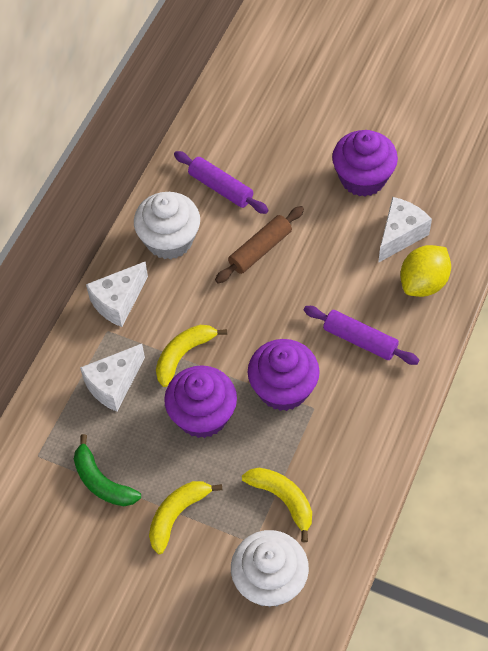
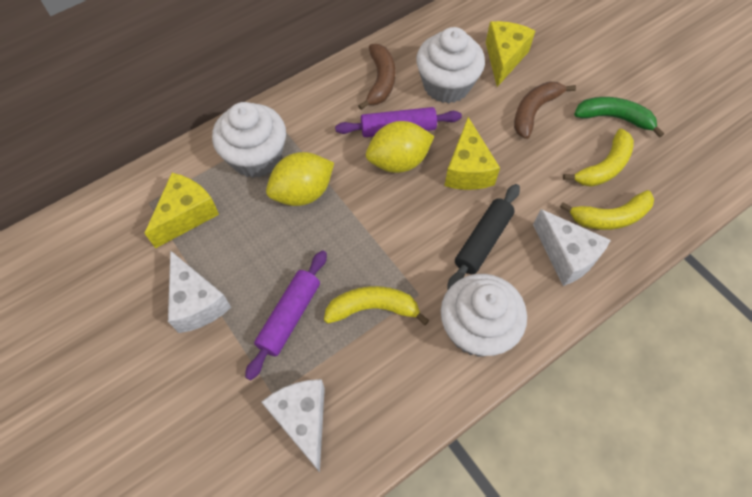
black rolling pin: 0 -> 1
brown banana: 0 -> 2
brown rolling pin: 1 -> 0
purple cupcake: 3 -> 0
white cupcake: 2 -> 3
yellow cheese: 0 -> 3
yellow lemon: 1 -> 2

